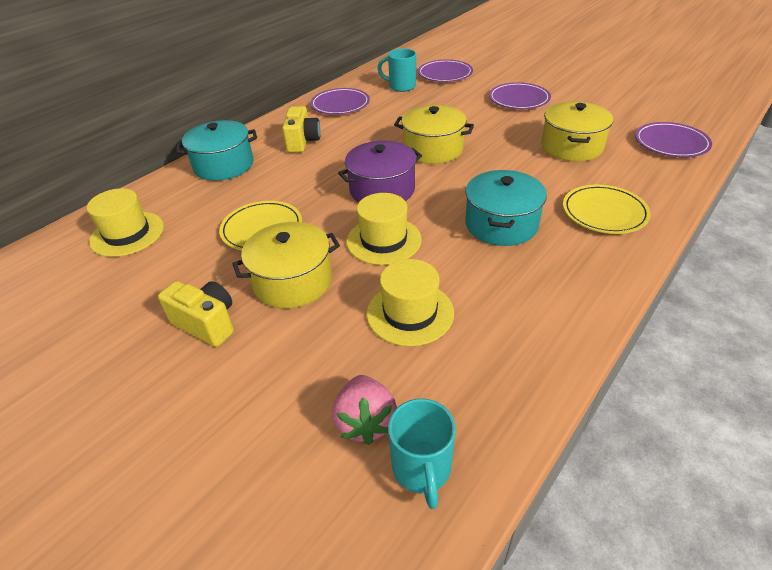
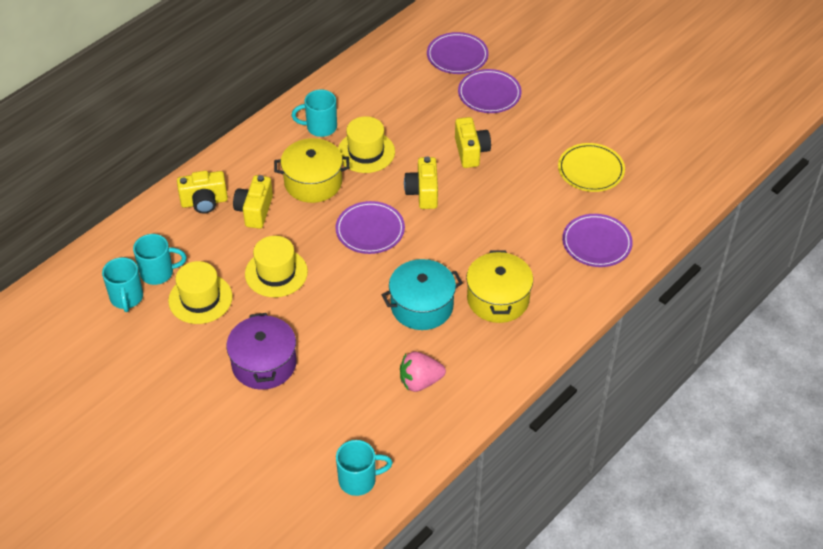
turquoise mug: 2 -> 4
turquoise pot: 2 -> 1
yellow camera: 2 -> 4
yellow plate: 2 -> 1
yellow pot: 3 -> 2

